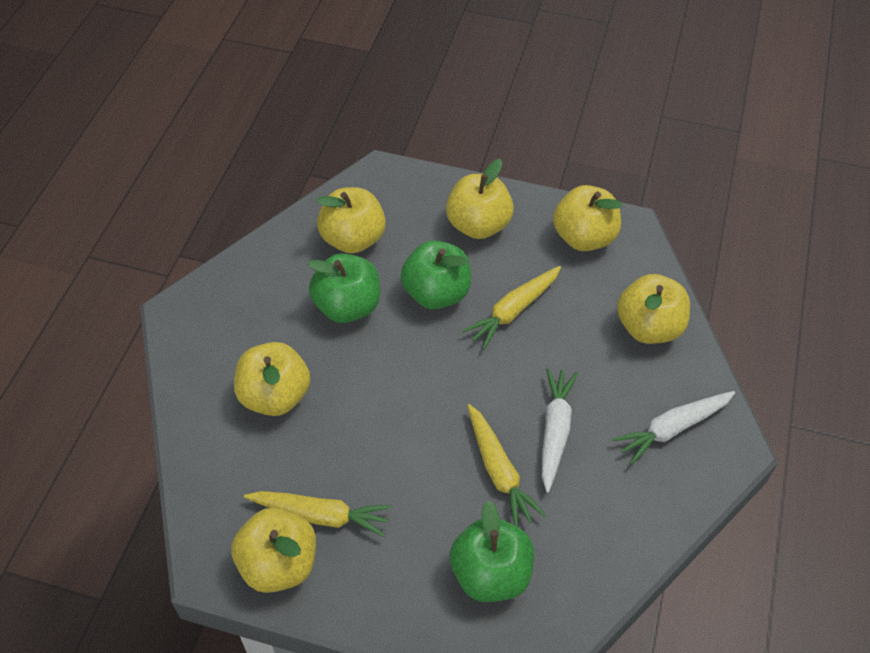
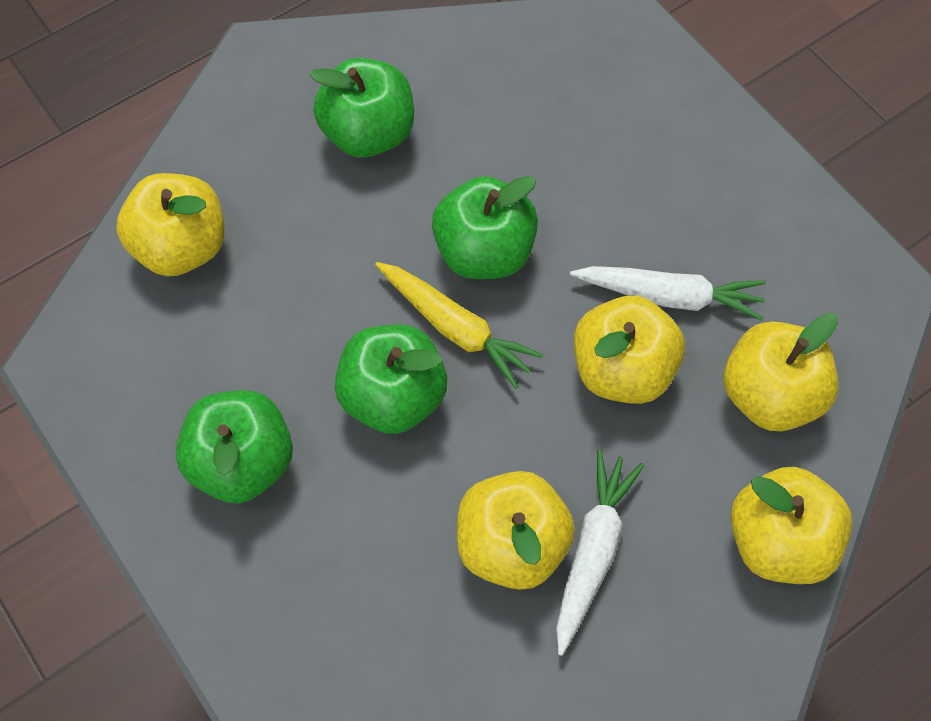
green apple: 3 -> 4
yellow apple: 6 -> 5
yellow carrot: 3 -> 1

